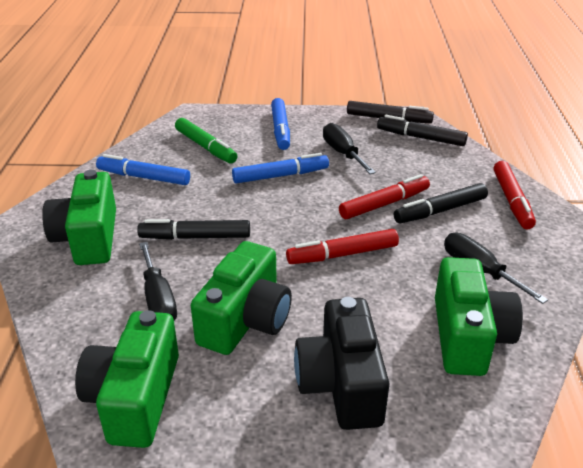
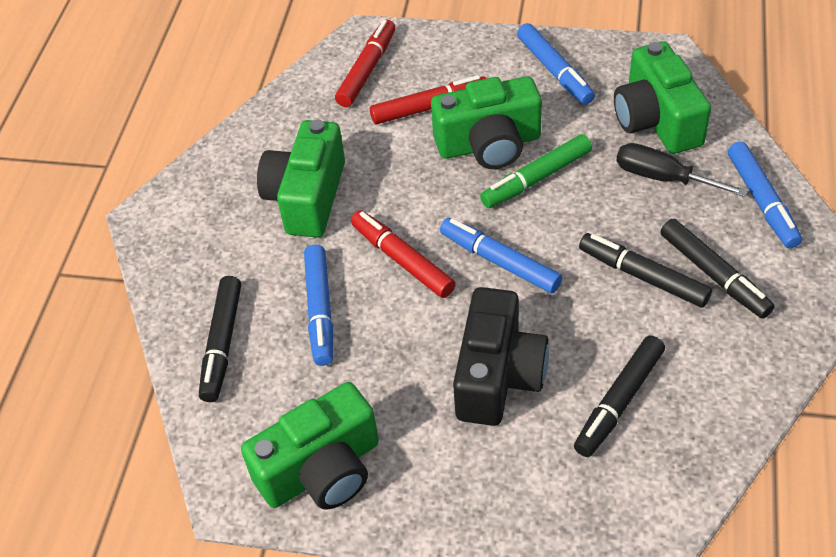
black screwdriver: 3 -> 1
blue marker: 3 -> 4

